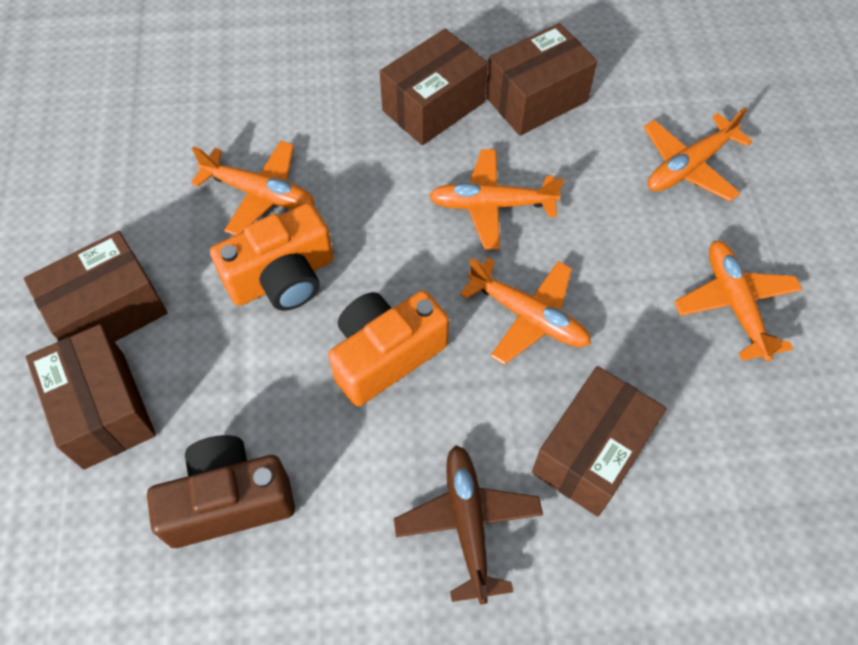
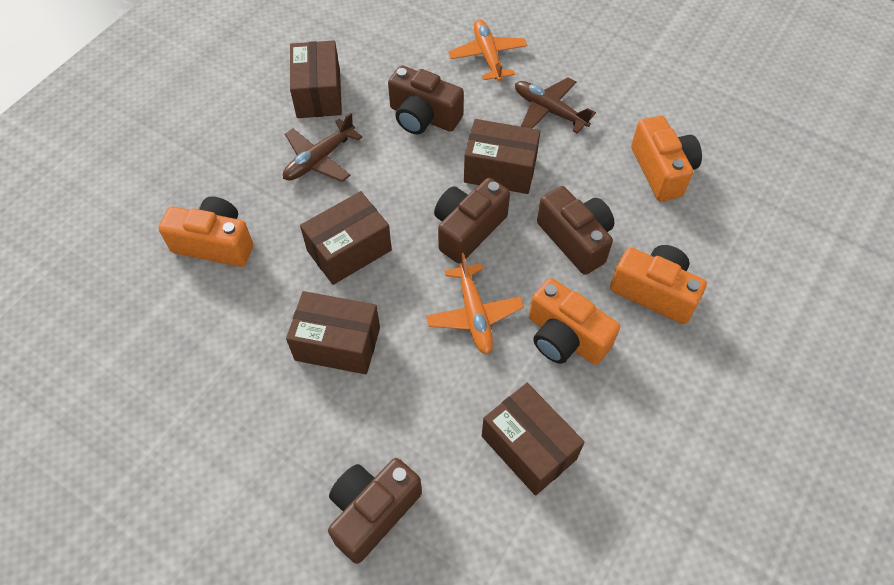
brown camera: 1 -> 4
brown plane: 1 -> 2
orange camera: 2 -> 4
orange plane: 5 -> 2

